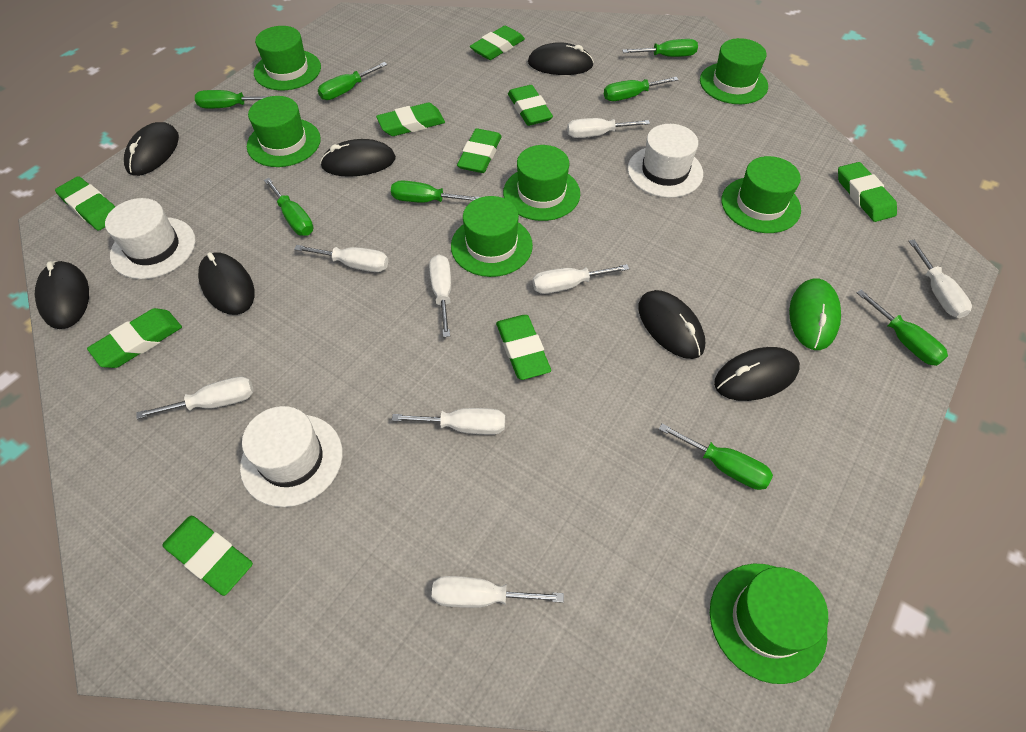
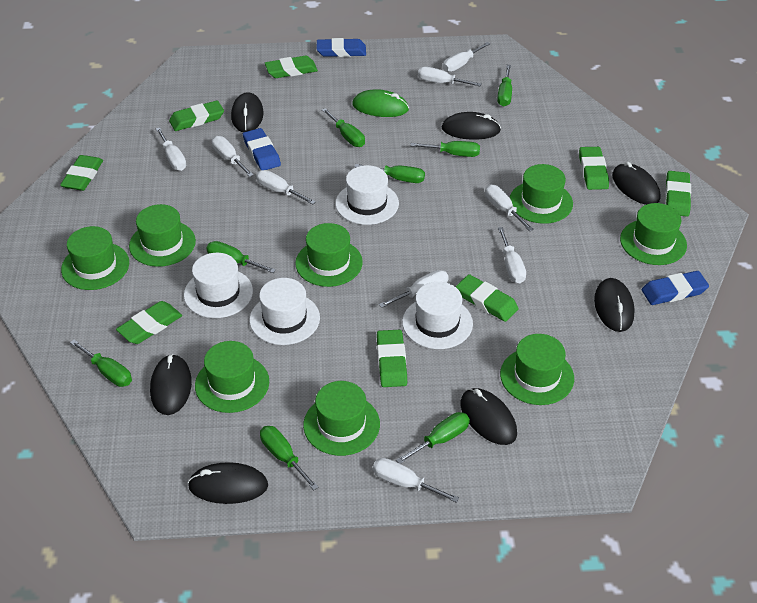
blue eraser: 0 -> 3
green eraser: 9 -> 8
green hat: 7 -> 8
white hat: 3 -> 4
white screwdriver: 8 -> 9

